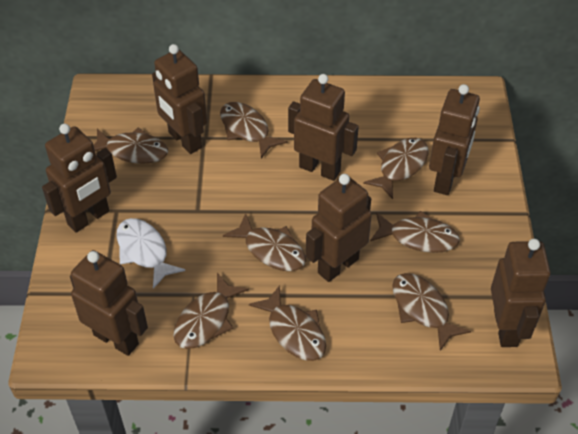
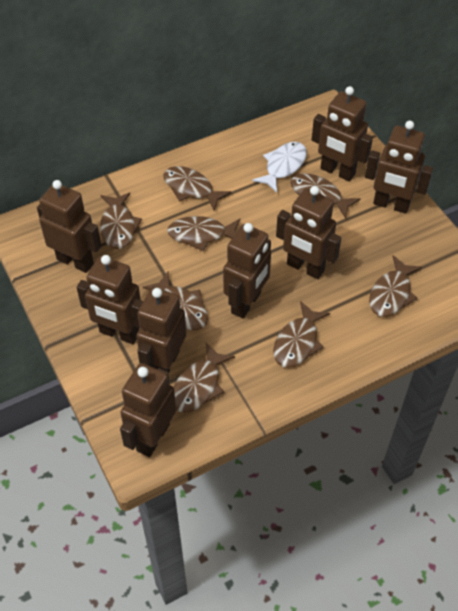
brown robot: 7 -> 8

